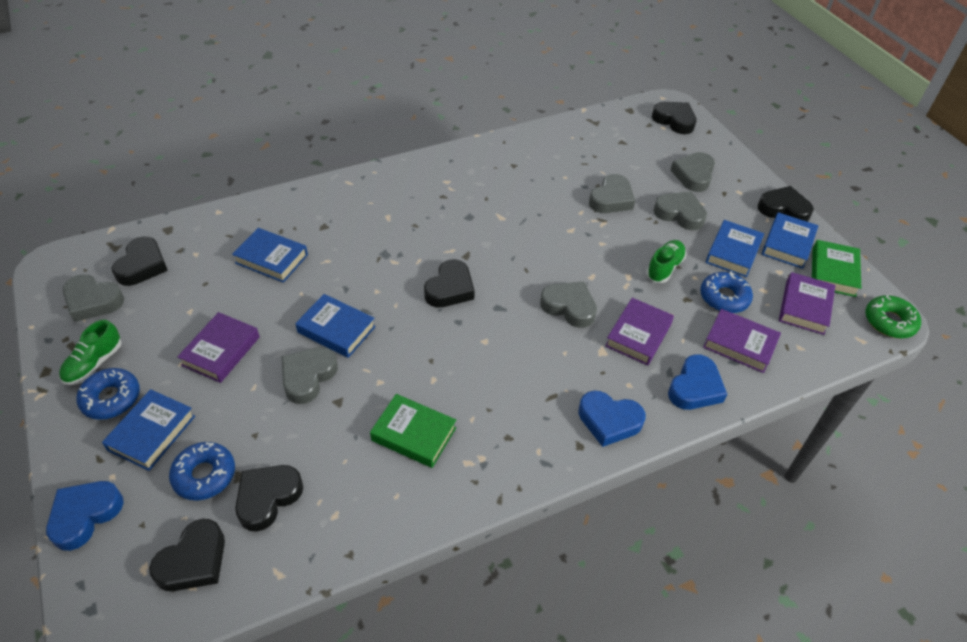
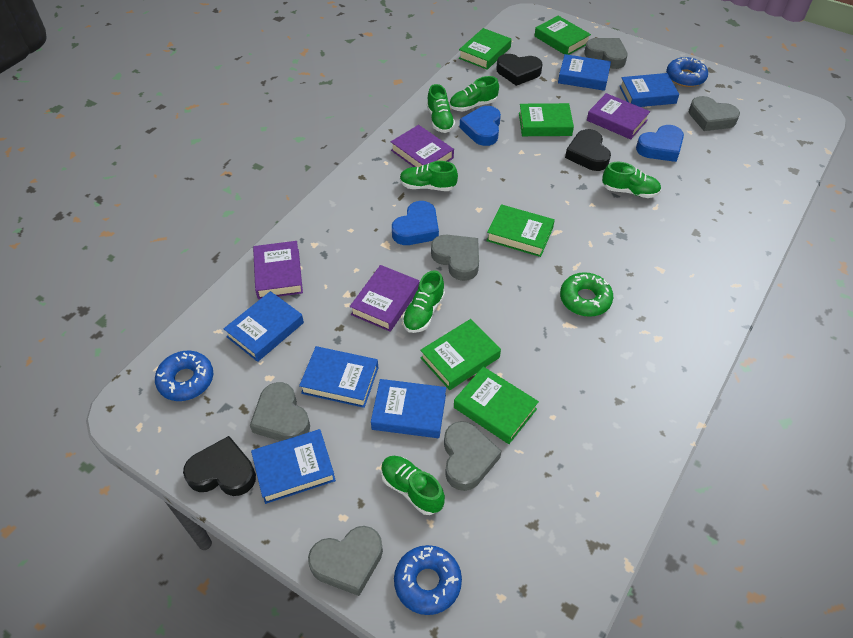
black heart: 6 -> 3
blue book: 5 -> 6
green book: 2 -> 6
green shoe: 2 -> 6

